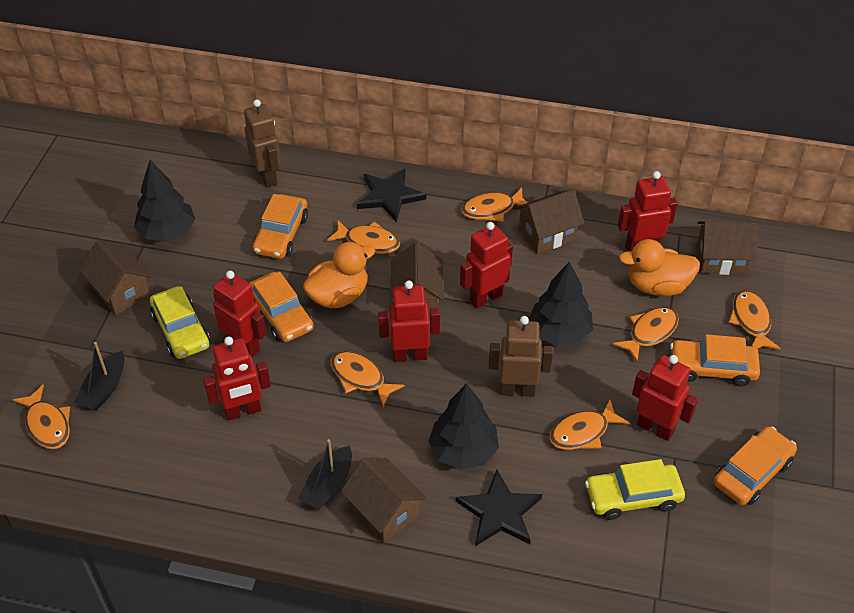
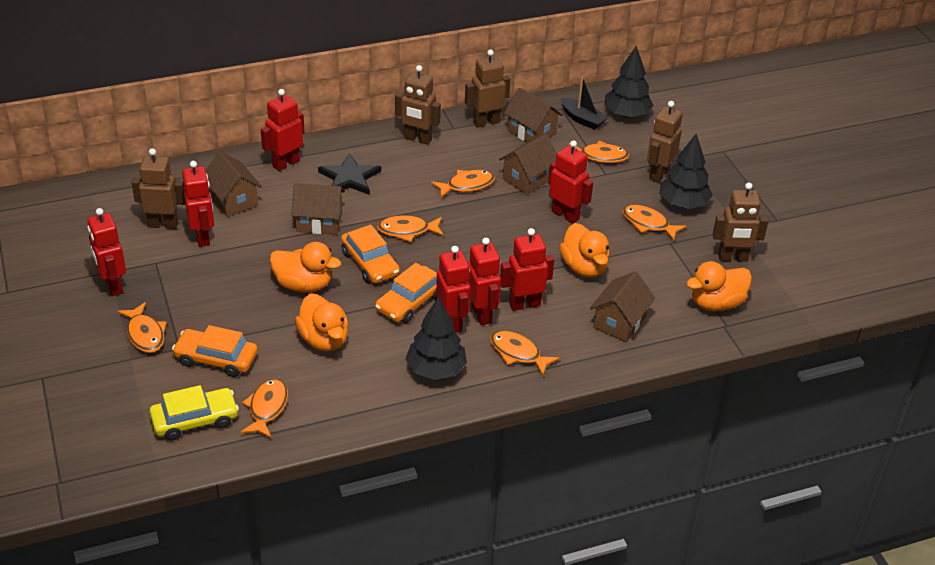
black boat: 2 -> 1
black star: 2 -> 1
brown robot: 2 -> 5
orange car: 4 -> 3
orange duck: 2 -> 4
red robot: 6 -> 7
yellow car: 2 -> 1

